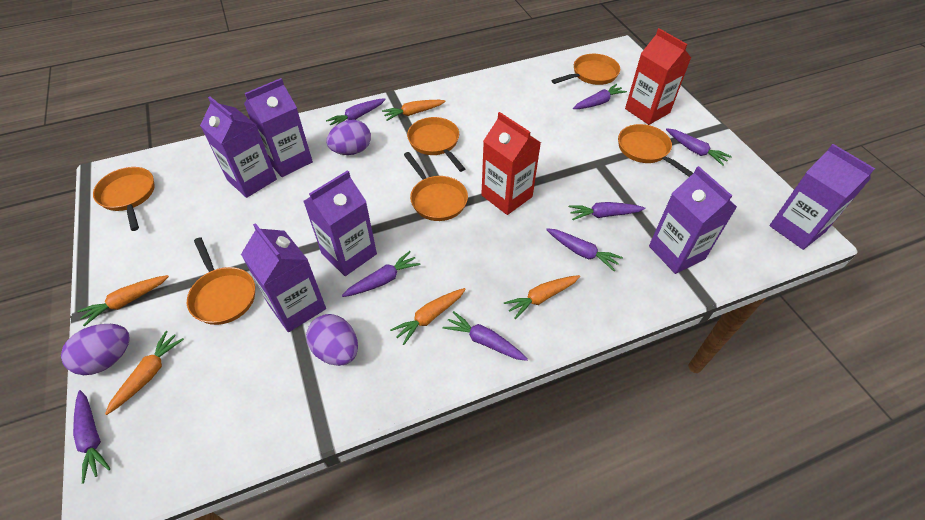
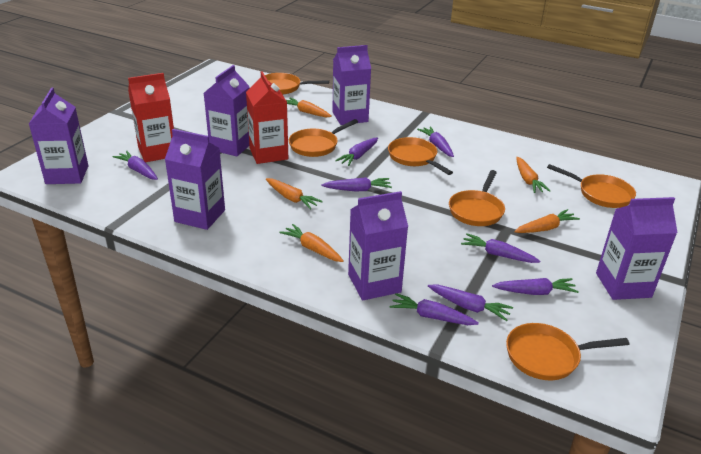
purple egg: 3 -> 0

